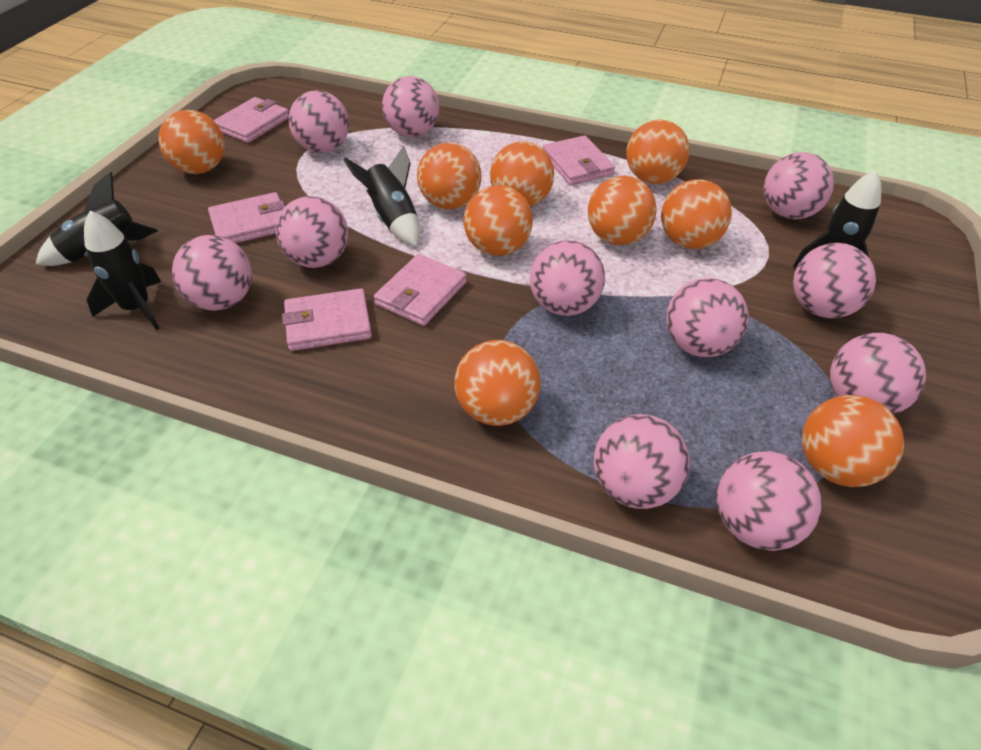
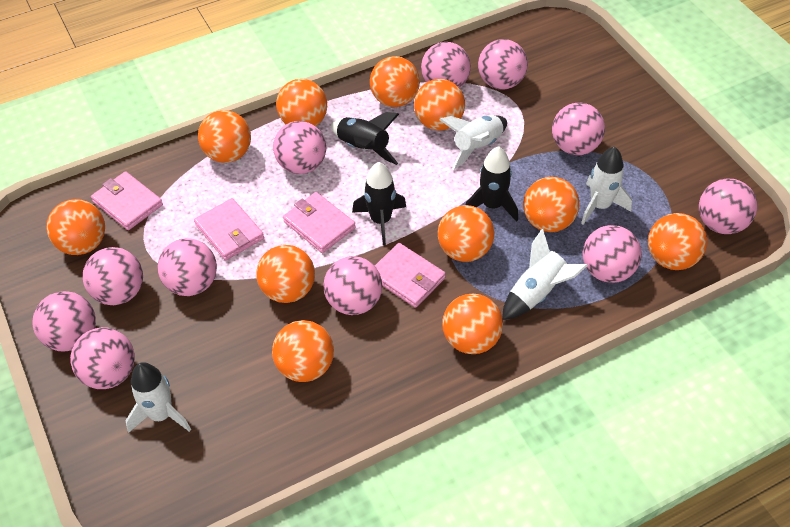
black rocket: 4 -> 3
orange ball: 9 -> 11
pink wallet: 5 -> 4
white rocket: 0 -> 4

